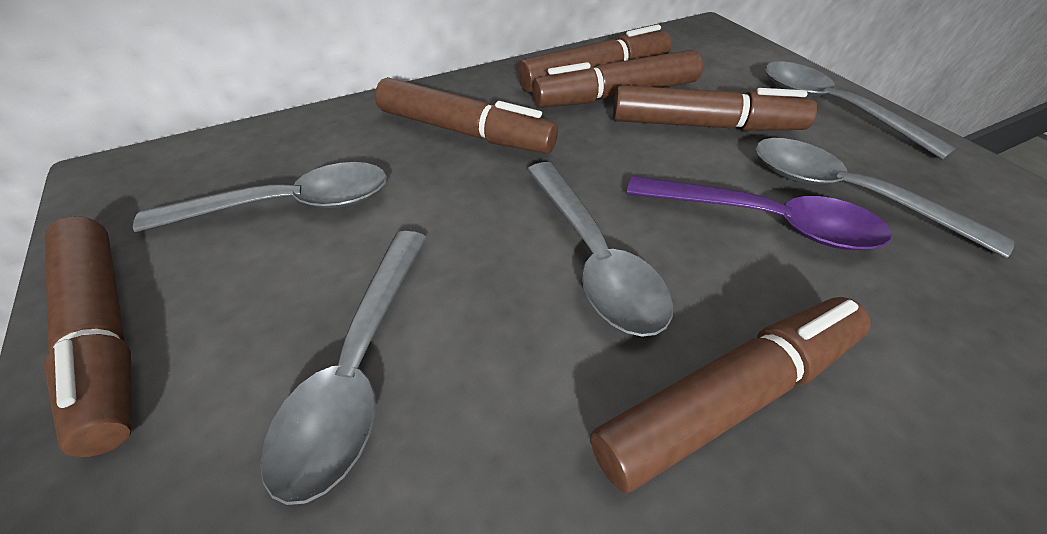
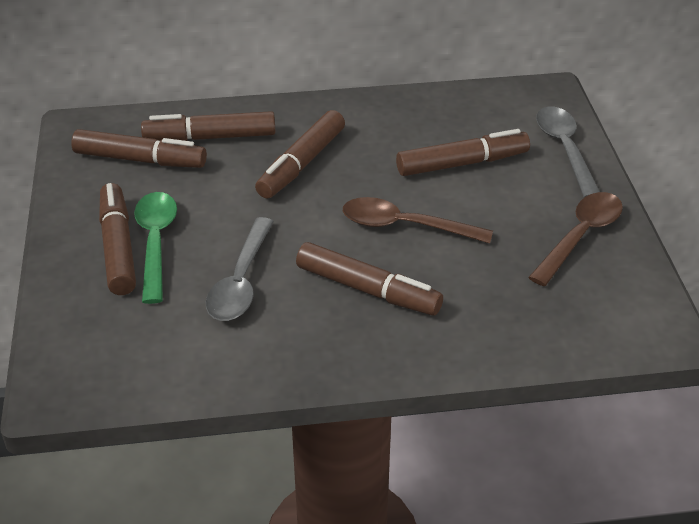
brown spoon: 0 -> 2
green spoon: 0 -> 1
grey spoon: 5 -> 2
purple spoon: 1 -> 0

